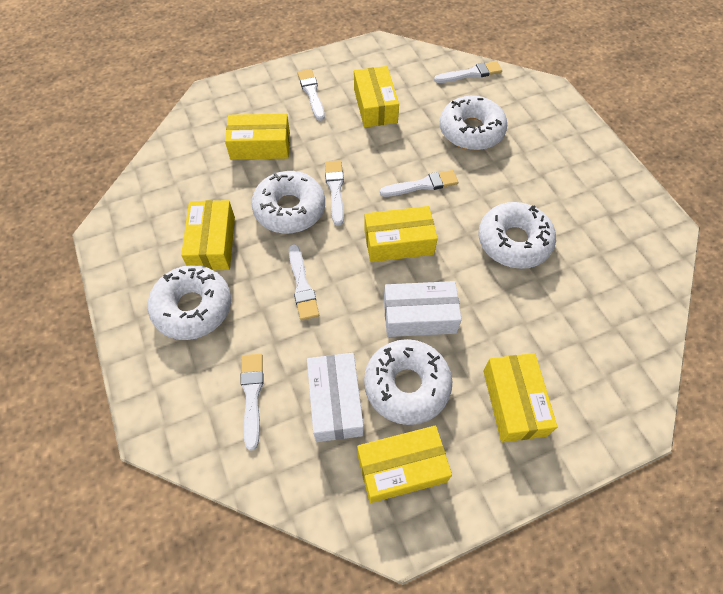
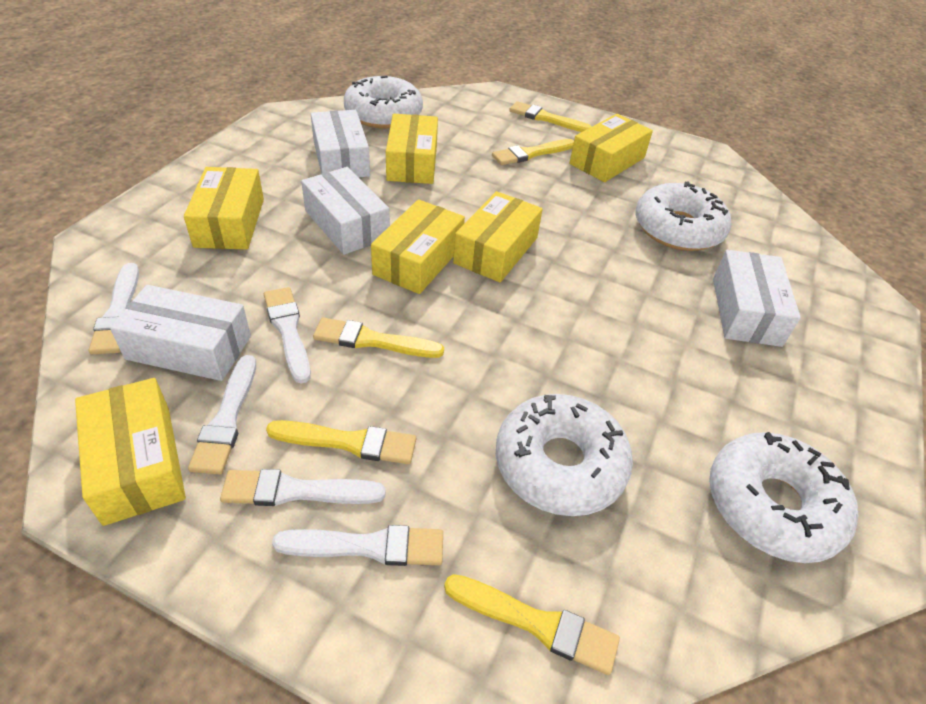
white box: 2 -> 4
white brush: 6 -> 5
white donut: 5 -> 4
yellow brush: 0 -> 5

